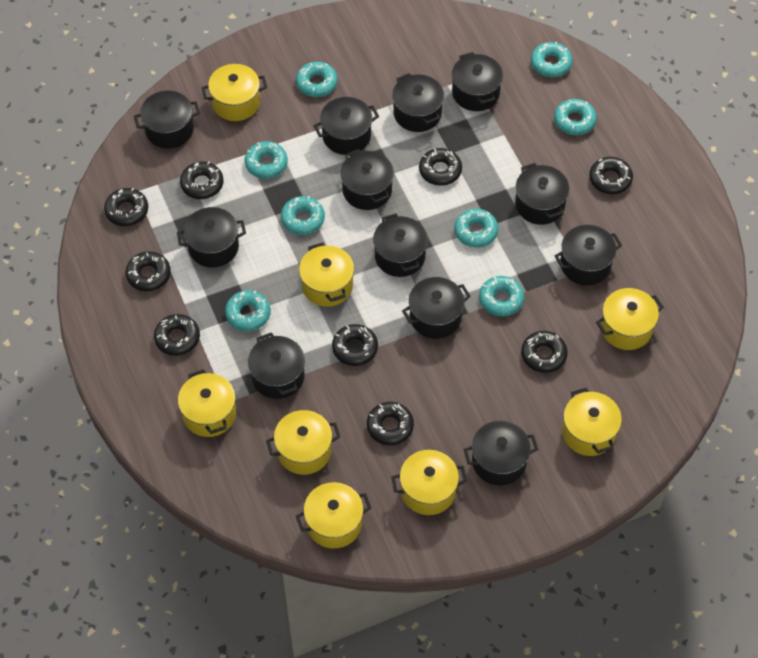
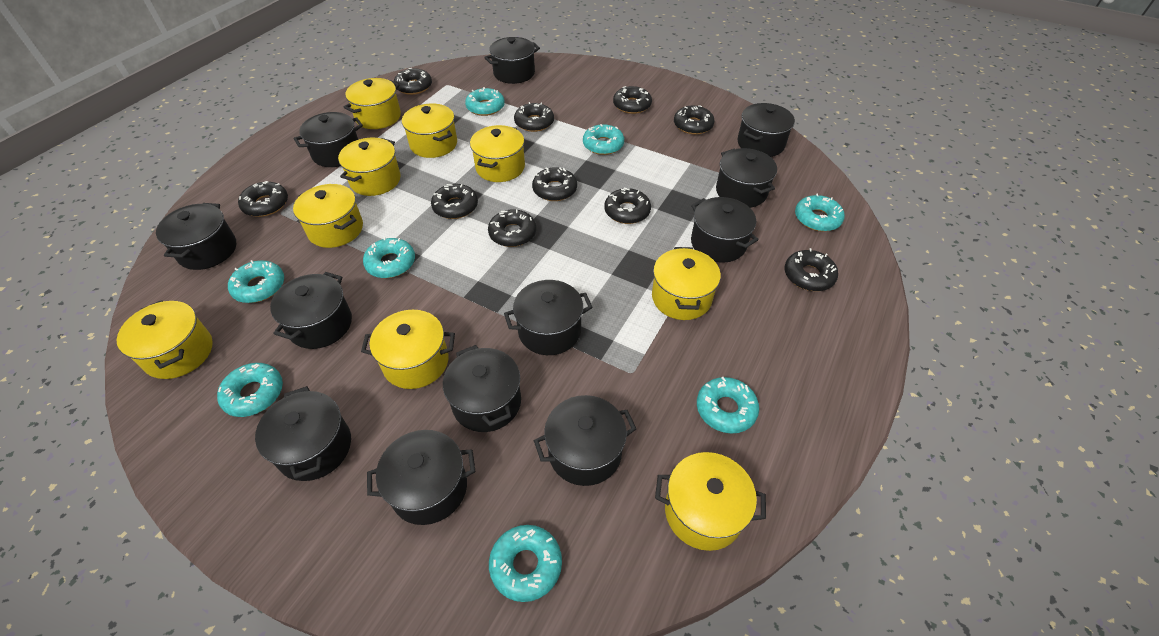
black donut: 9 -> 10
yellow pot: 8 -> 9

